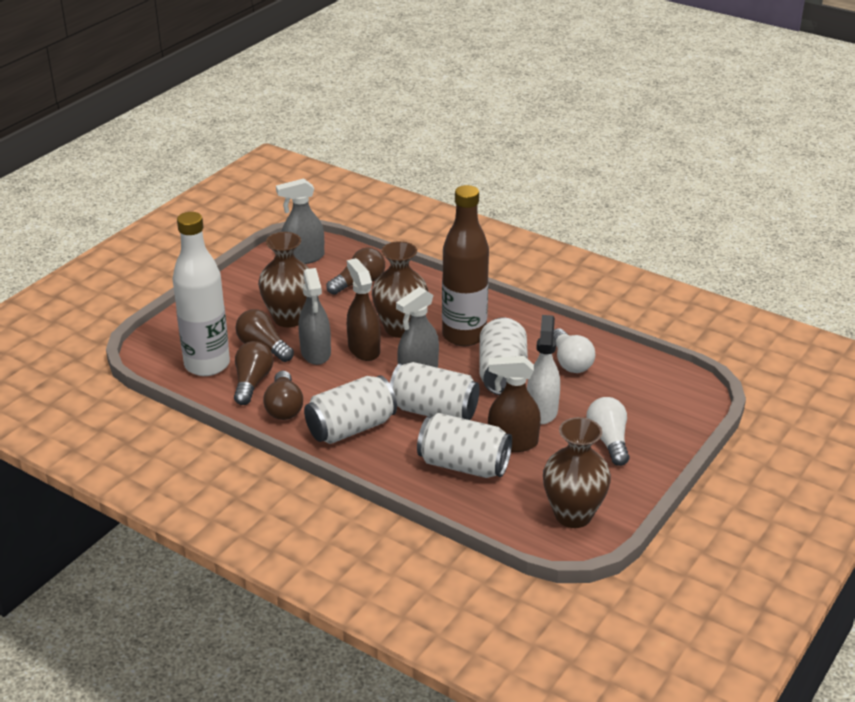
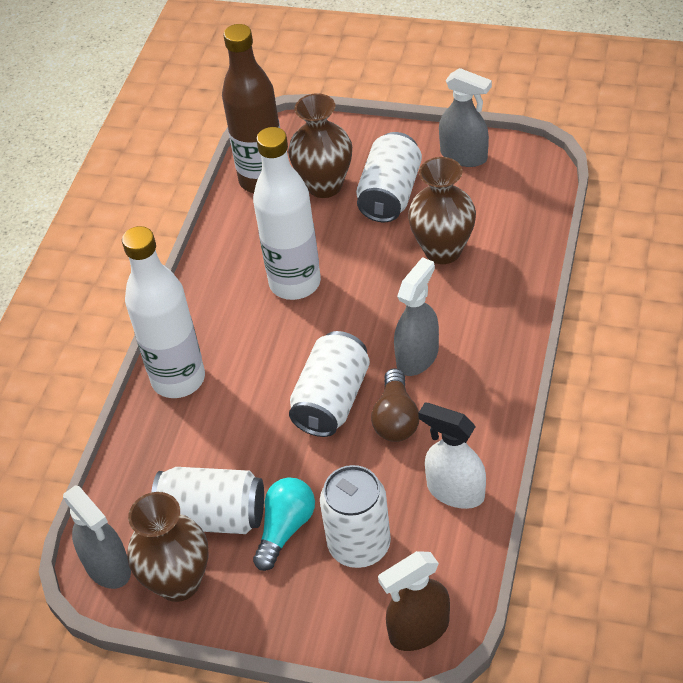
brown light bulb: 4 -> 1
brown spray bottle: 2 -> 1
turquoise light bulb: 0 -> 1
white bottle: 1 -> 2
white light bulb: 2 -> 0

